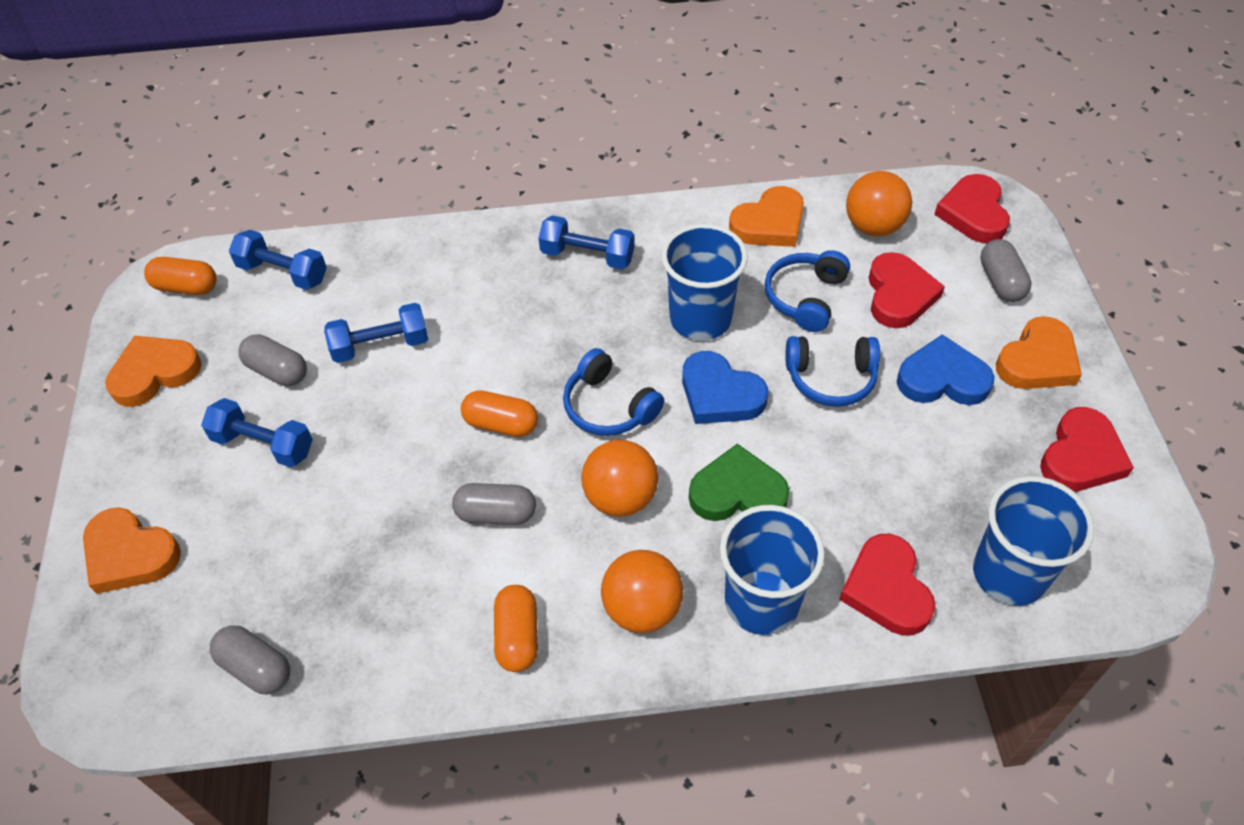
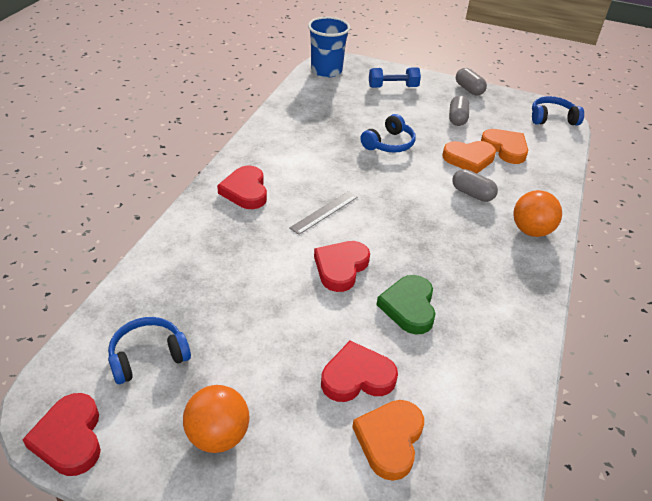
blue cup: 3 -> 1
blue dumbbell: 4 -> 1
blue heart: 2 -> 0
grey capsule: 4 -> 3
grey ruler: 0 -> 1
orange ball: 3 -> 2
orange capsule: 3 -> 0
orange heart: 4 -> 3

